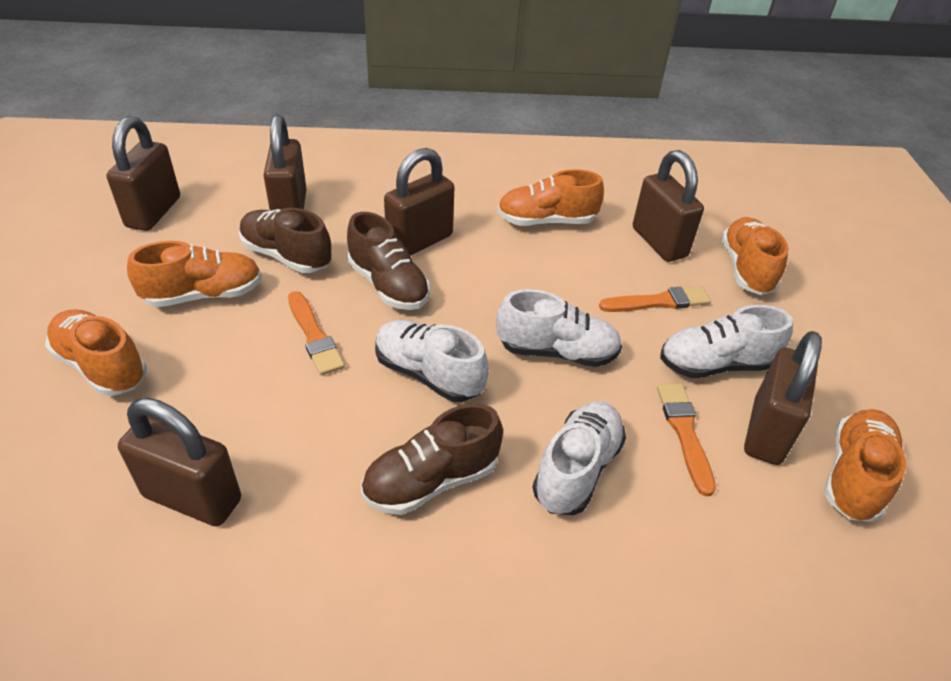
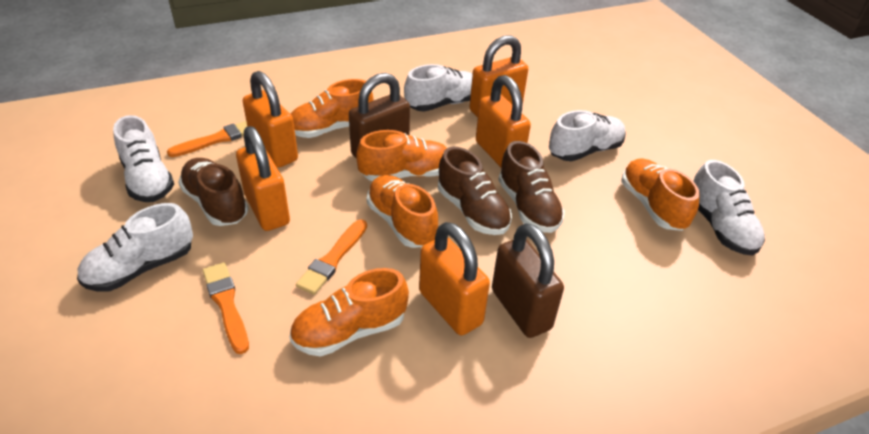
brown padlock: 6 -> 2
orange padlock: 0 -> 5
white shoe: 4 -> 5

